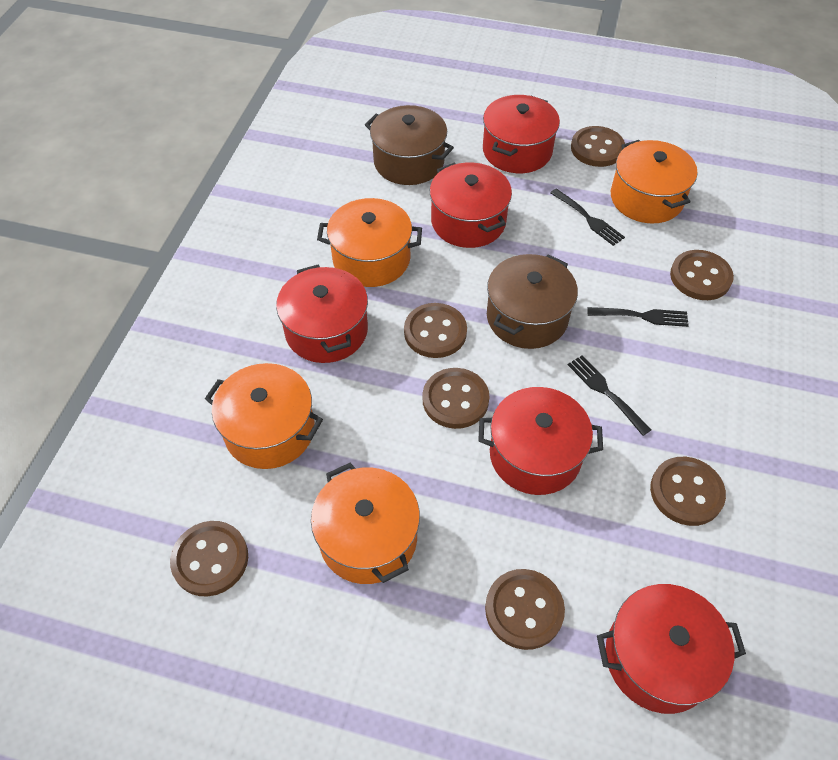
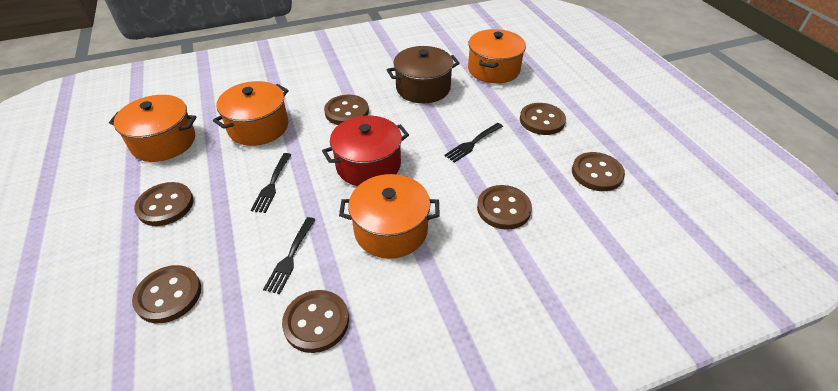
brown pot: 2 -> 1
red pot: 5 -> 1

